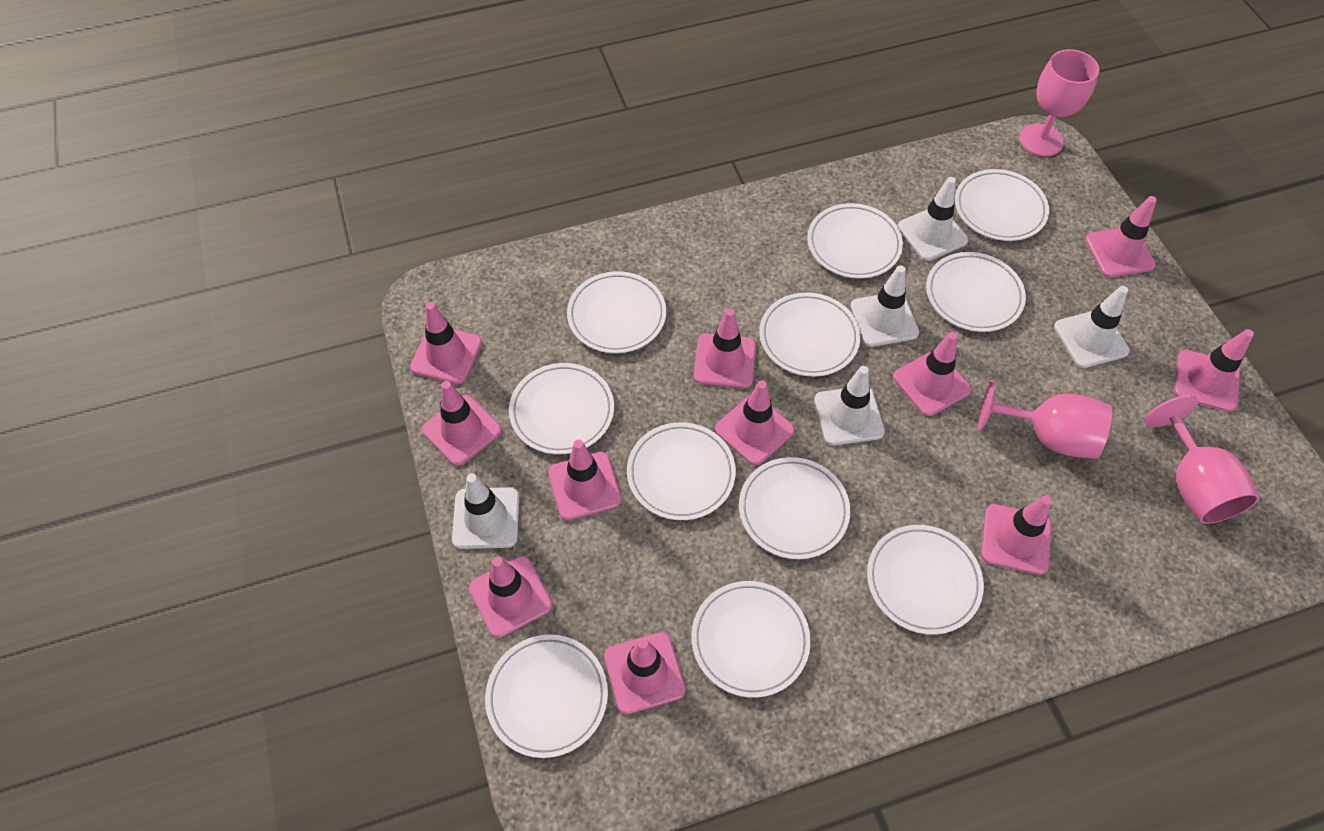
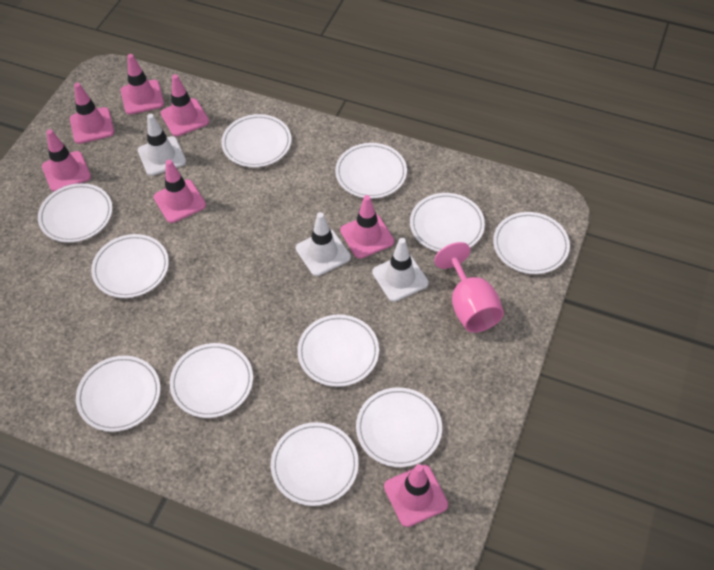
pink goblet: 3 -> 1
pink traffic cone: 11 -> 7
white traffic cone: 5 -> 3

